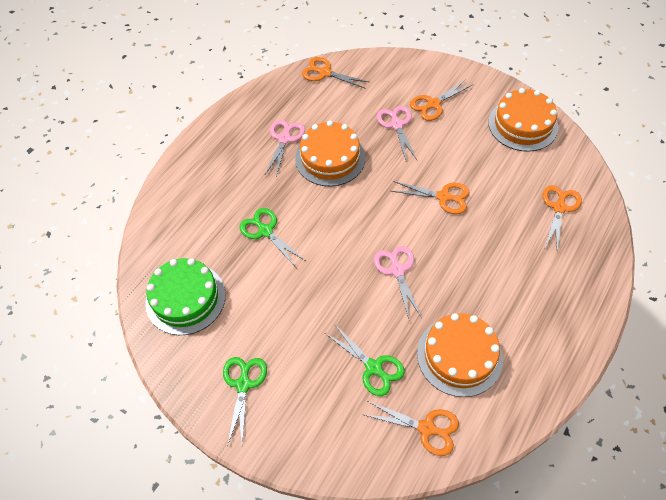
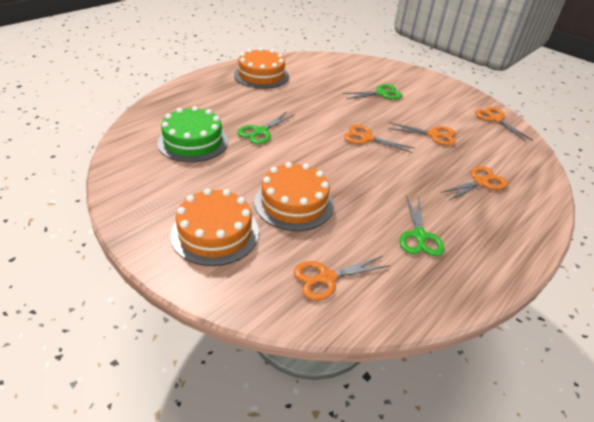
pink scissors: 3 -> 0

